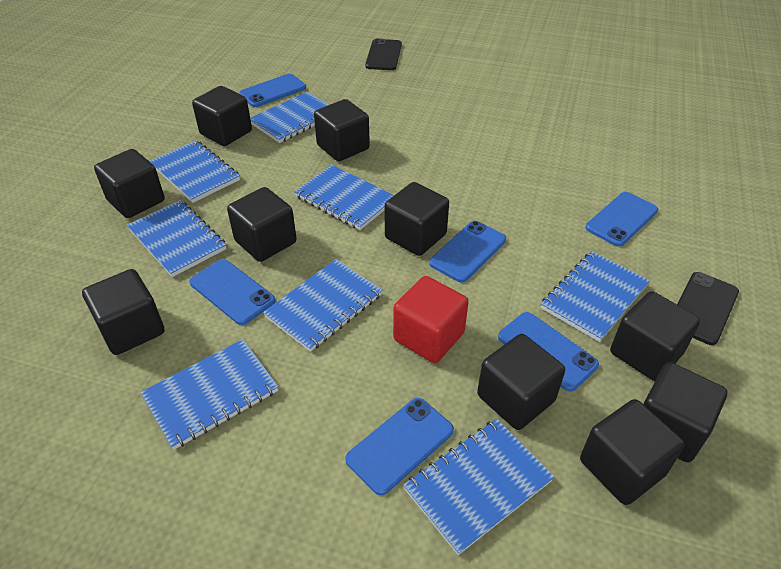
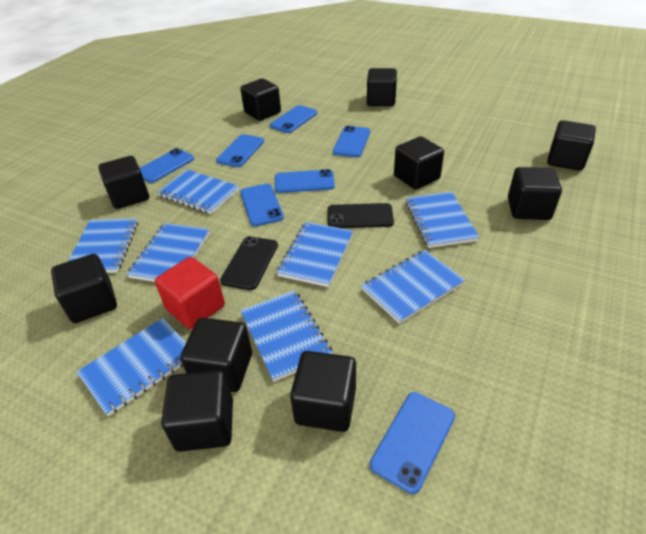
blue phone: 6 -> 7

